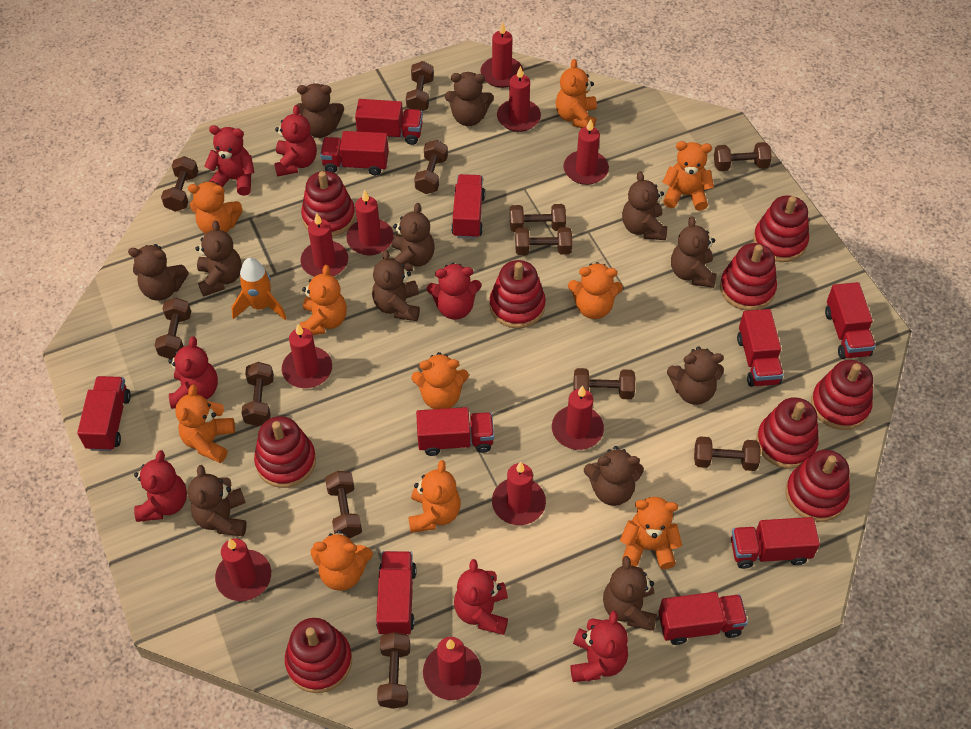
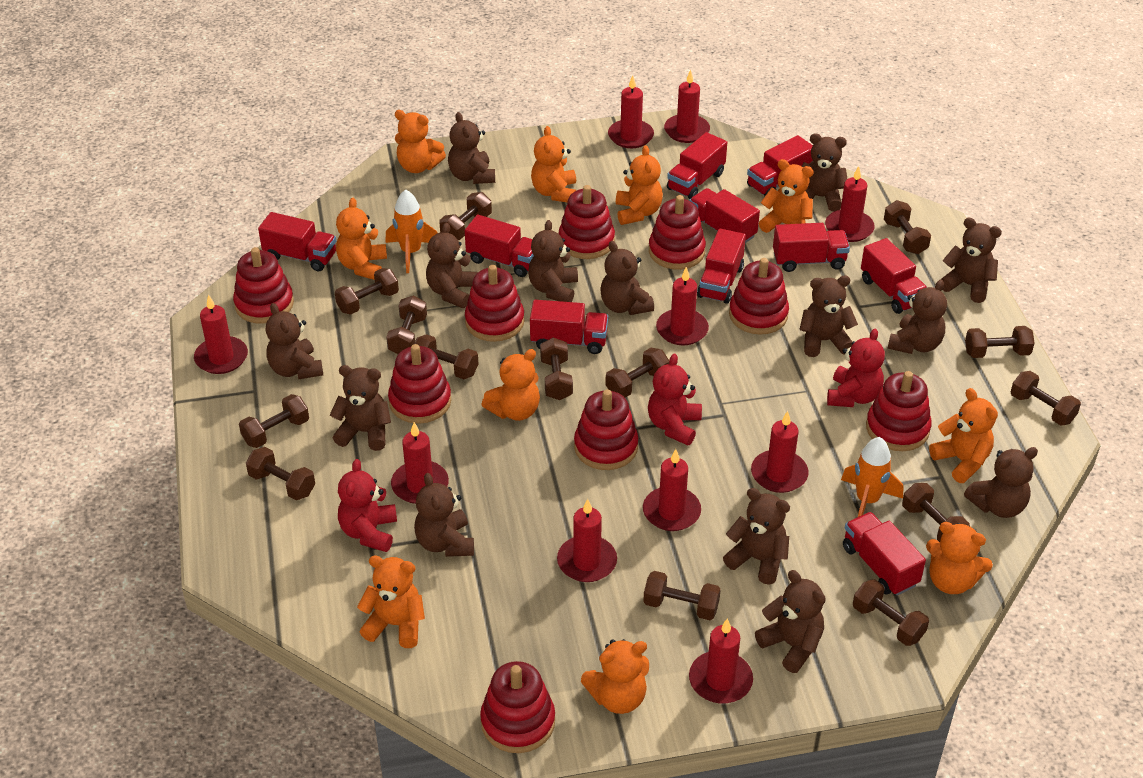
brown dumbbell: 12 -> 14
brown teddy bear: 12 -> 14
orange rocket: 1 -> 2
red teddy bear: 7 -> 3

